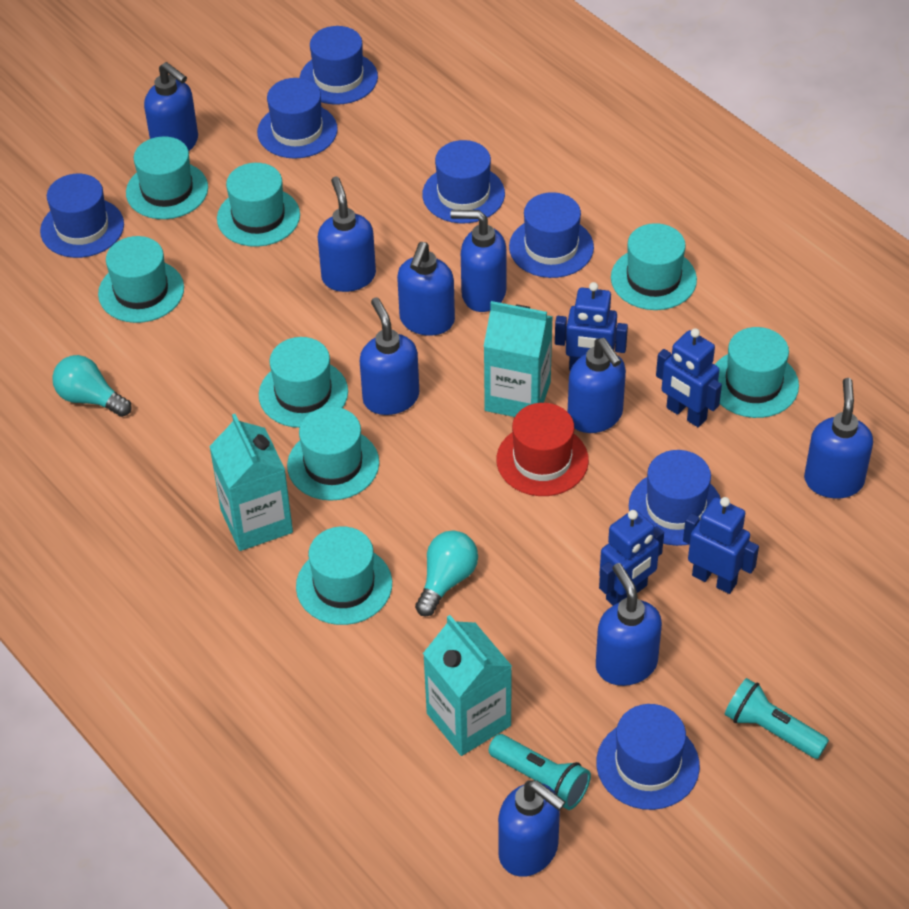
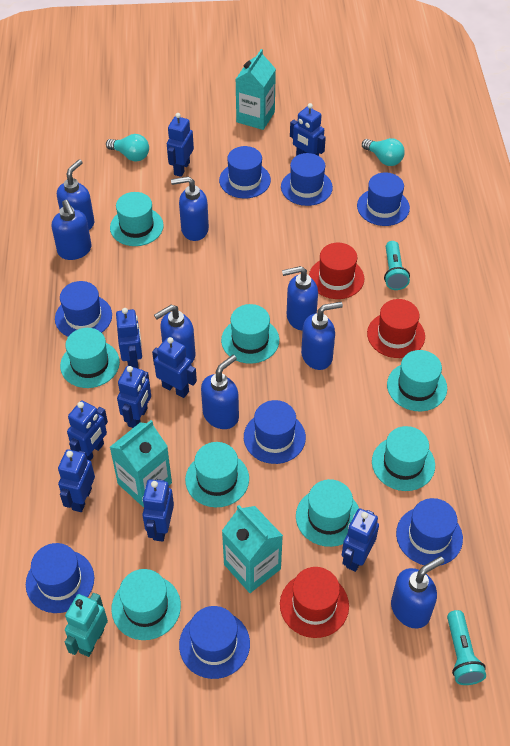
blue hat: 7 -> 8
blue robot: 4 -> 9
blue soap dispenser: 9 -> 8
red hat: 1 -> 3
turquoise robot: 0 -> 1

